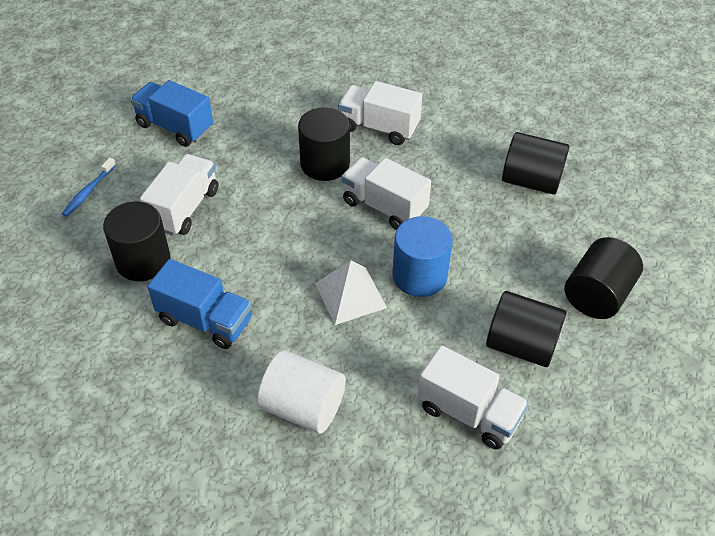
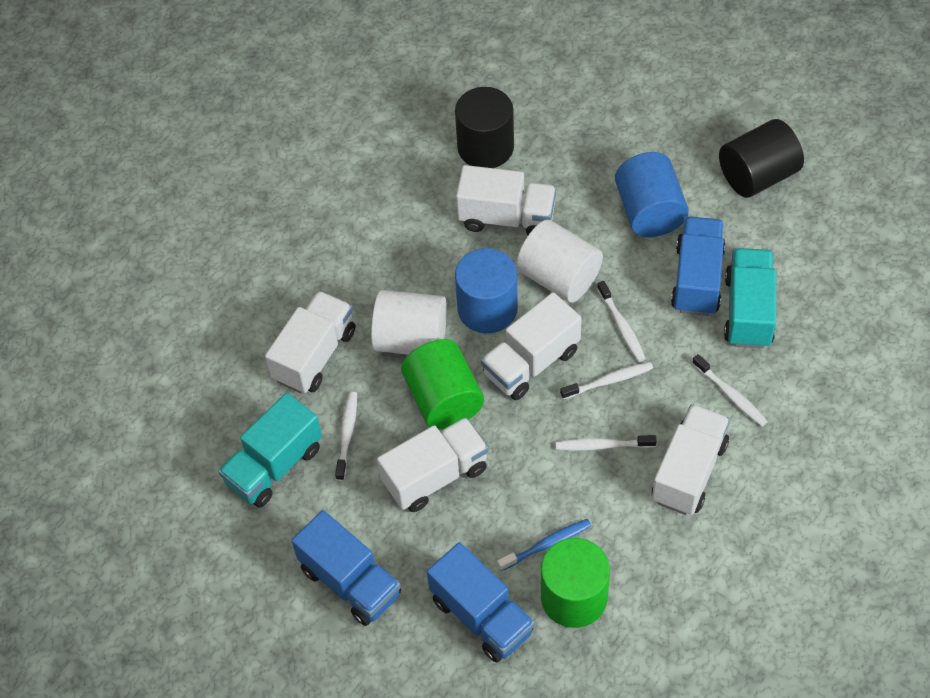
black cylinder: 5 -> 2
blue cylinder: 1 -> 2
blue truck: 2 -> 3
green cylinder: 0 -> 2
turquoise truck: 0 -> 2
white cylinder: 1 -> 2
white pyramid: 1 -> 0
white toothbrush: 0 -> 5
white truck: 4 -> 5

